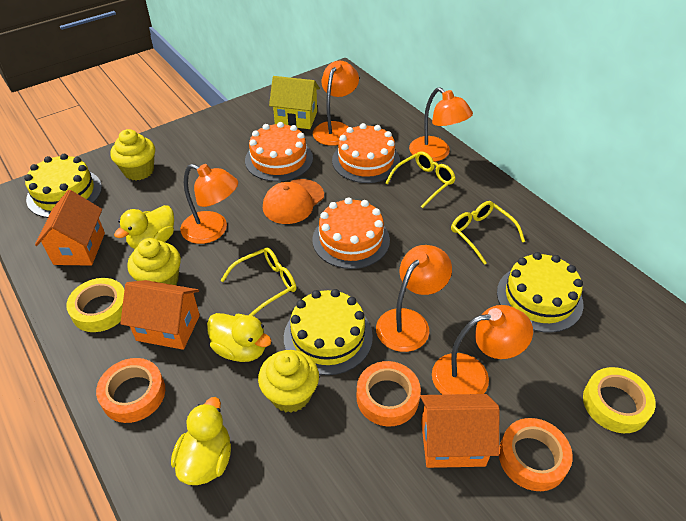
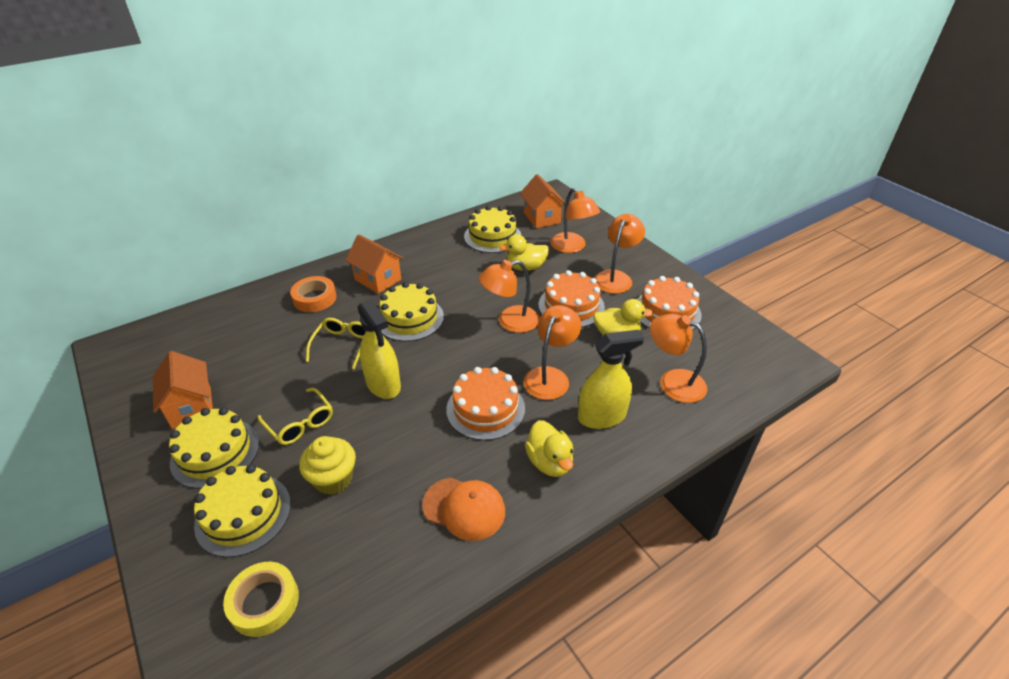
orange tape: 3 -> 1
yellow cake: 3 -> 4
yellow cupcake: 3 -> 1
yellow glasses: 3 -> 2
yellow house: 1 -> 0
yellow spray bottle: 0 -> 2
yellow tape: 2 -> 1

